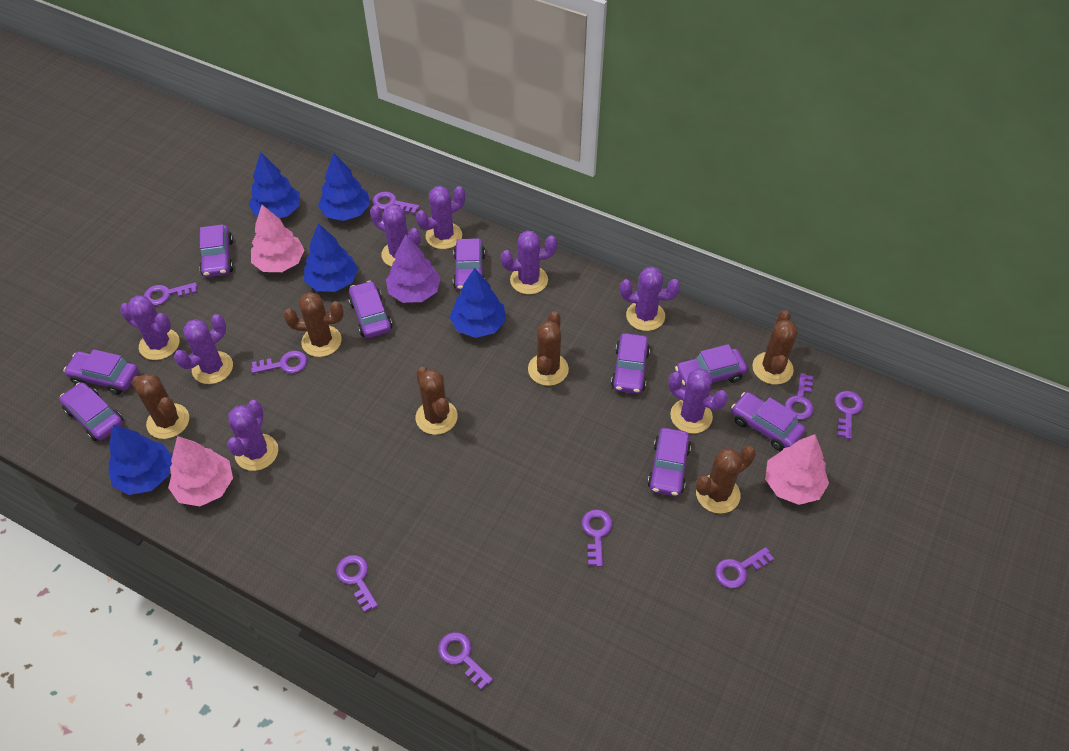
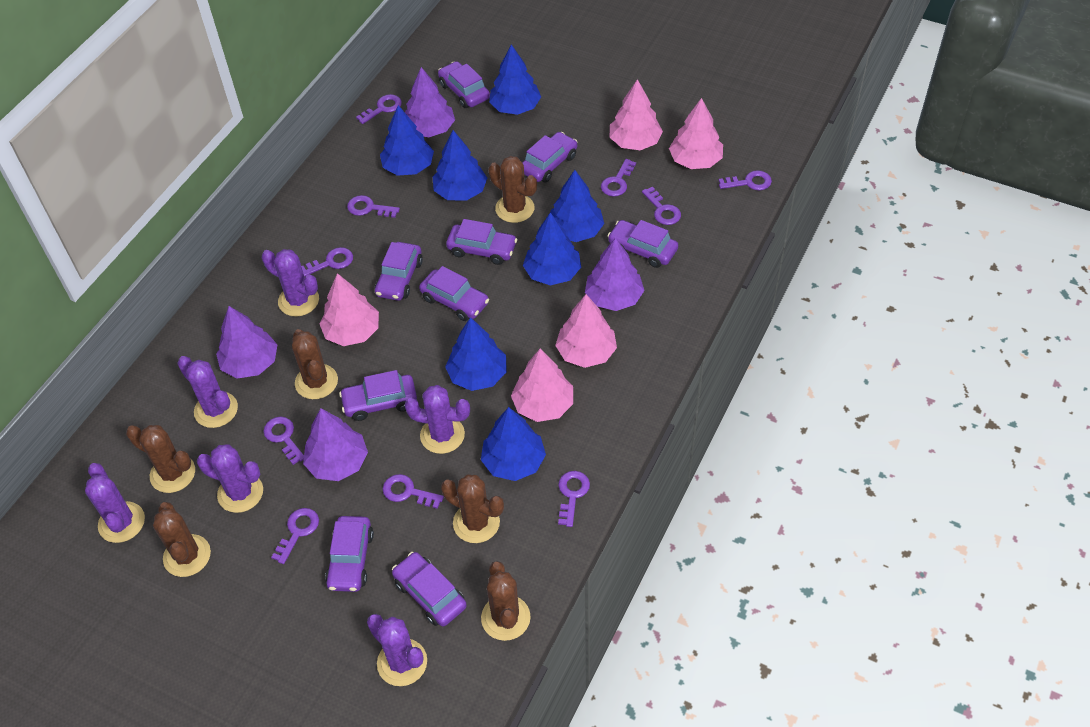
blue tree: 5 -> 7
pink tree: 3 -> 5
purple cactus: 8 -> 6
purple key: 9 -> 10
purple tree: 1 -> 4

